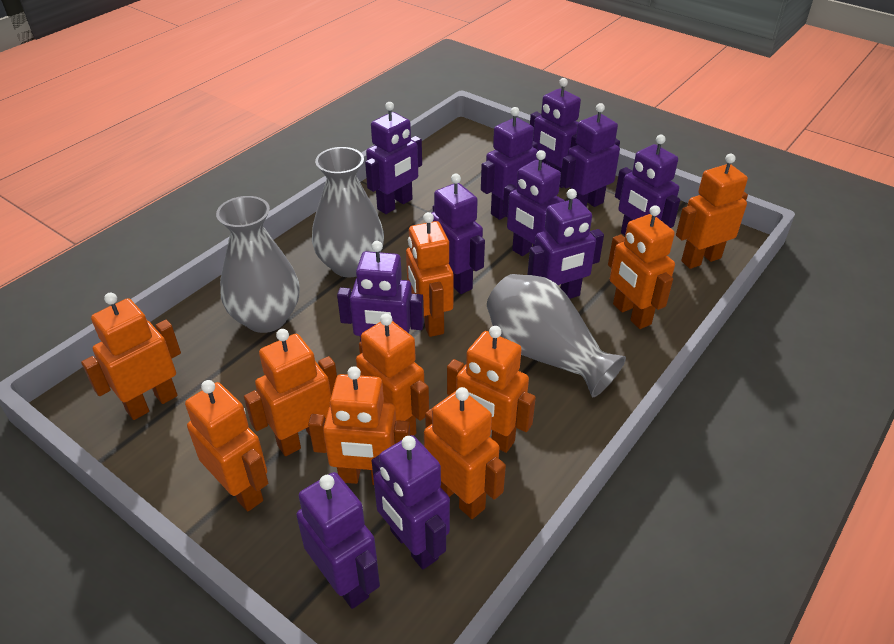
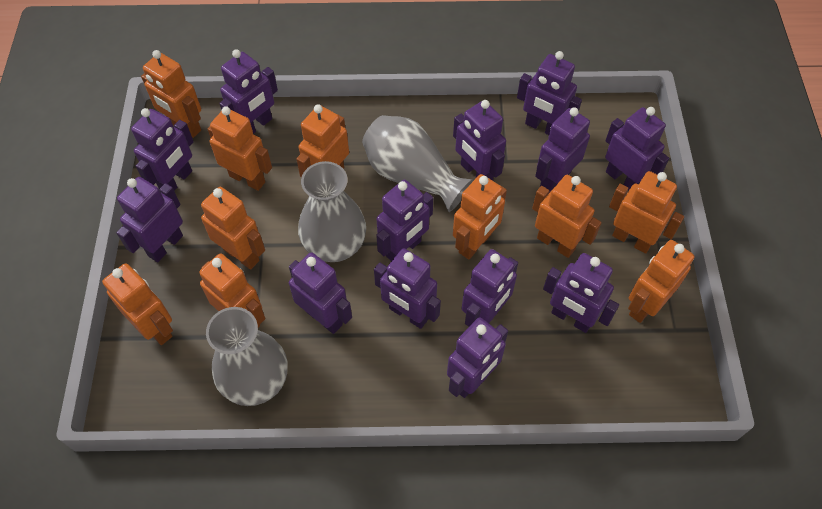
purple robot: 11 -> 13

